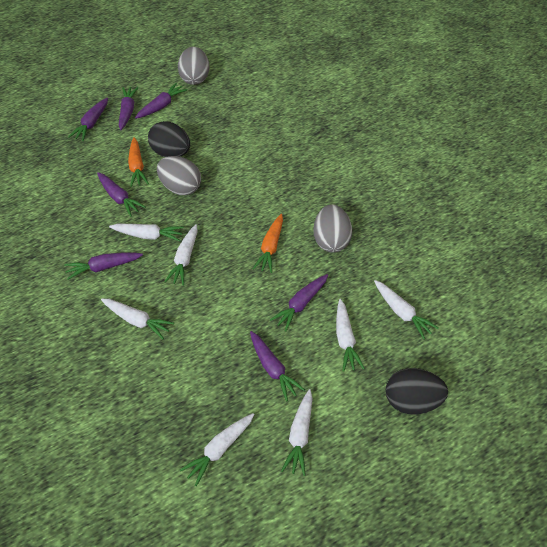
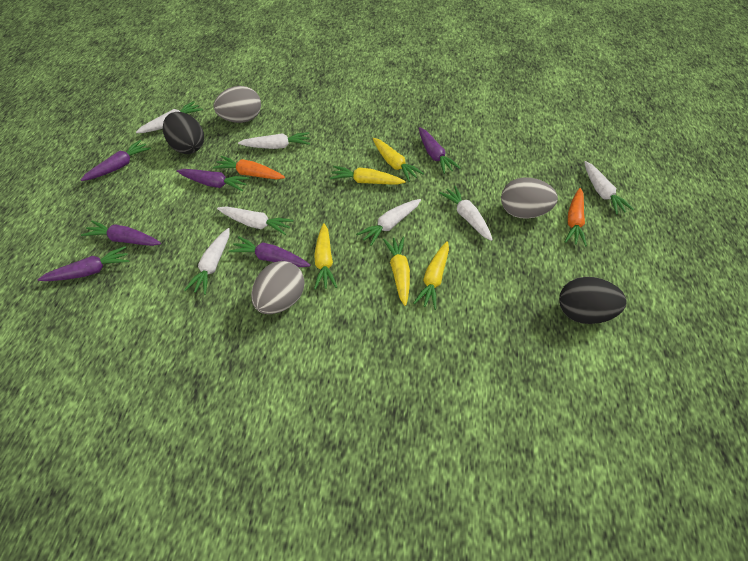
purple carrot: 7 -> 6
yellow carrot: 0 -> 5

